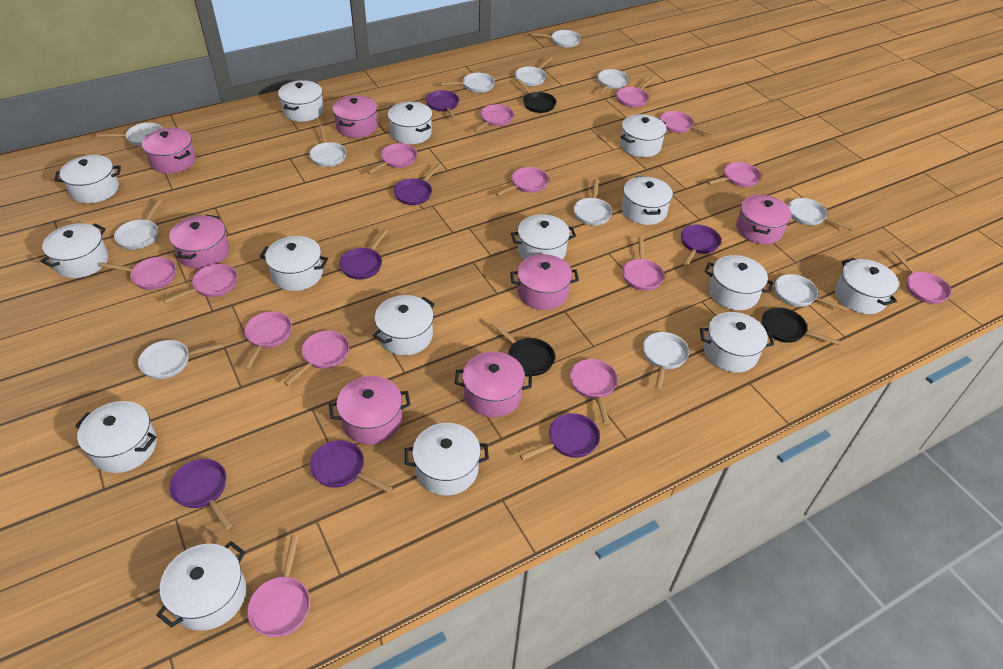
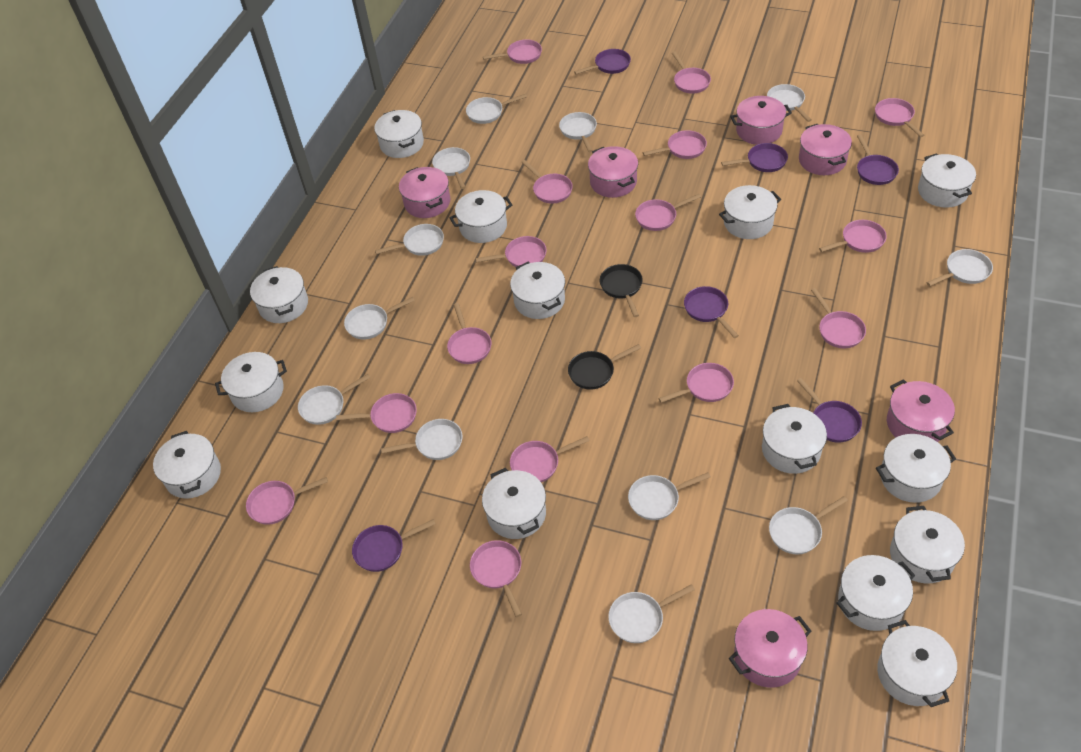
black pan: 3 -> 2
pink pan: 14 -> 15
pink pot: 7 -> 6
purple pan: 7 -> 6
white pot: 15 -> 14

